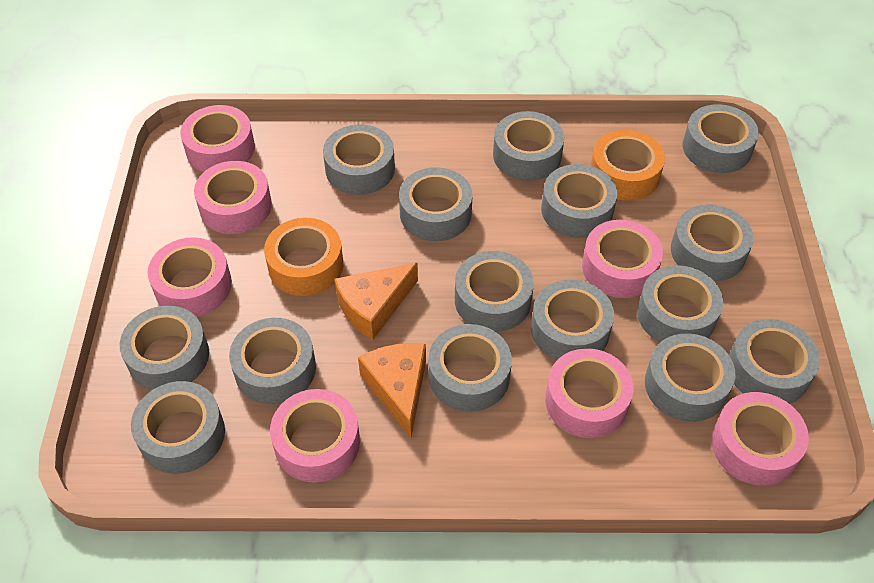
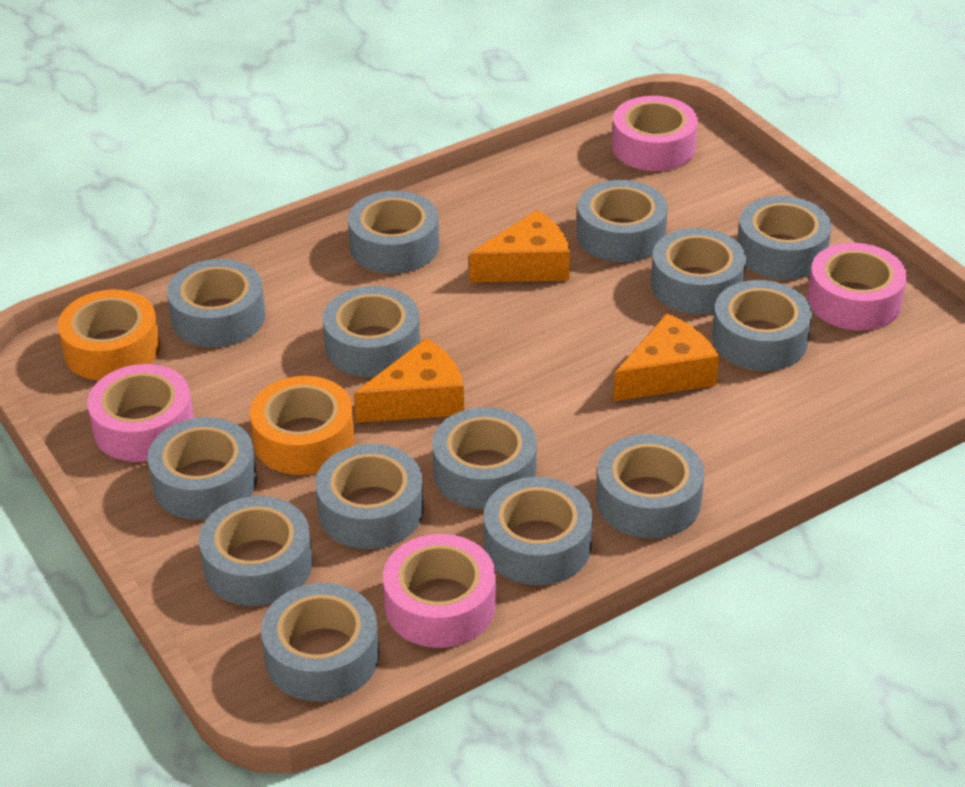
grey tape: 15 -> 14
orange cheese: 2 -> 3
pink tape: 7 -> 4

